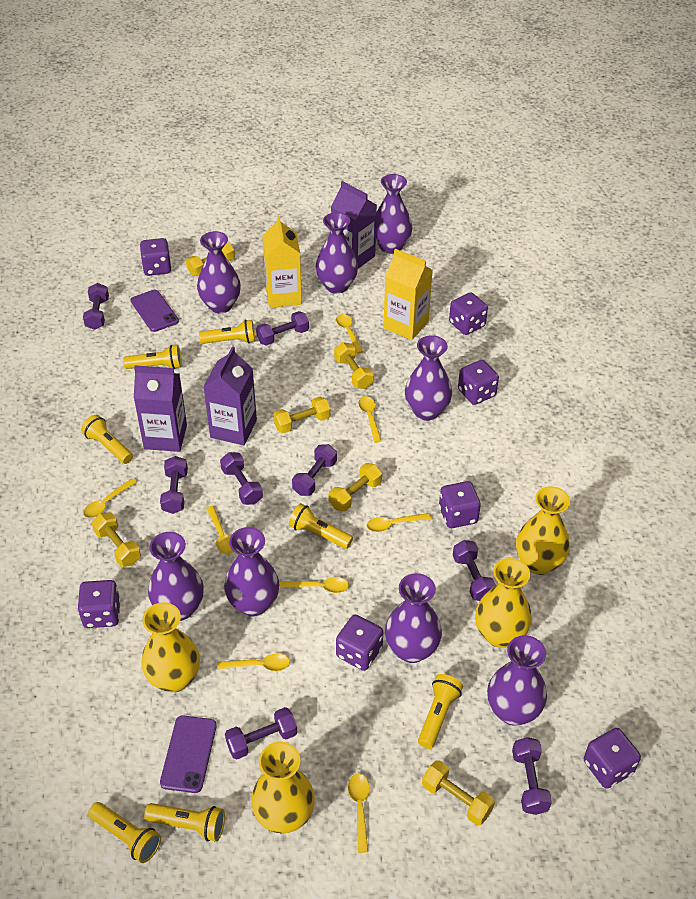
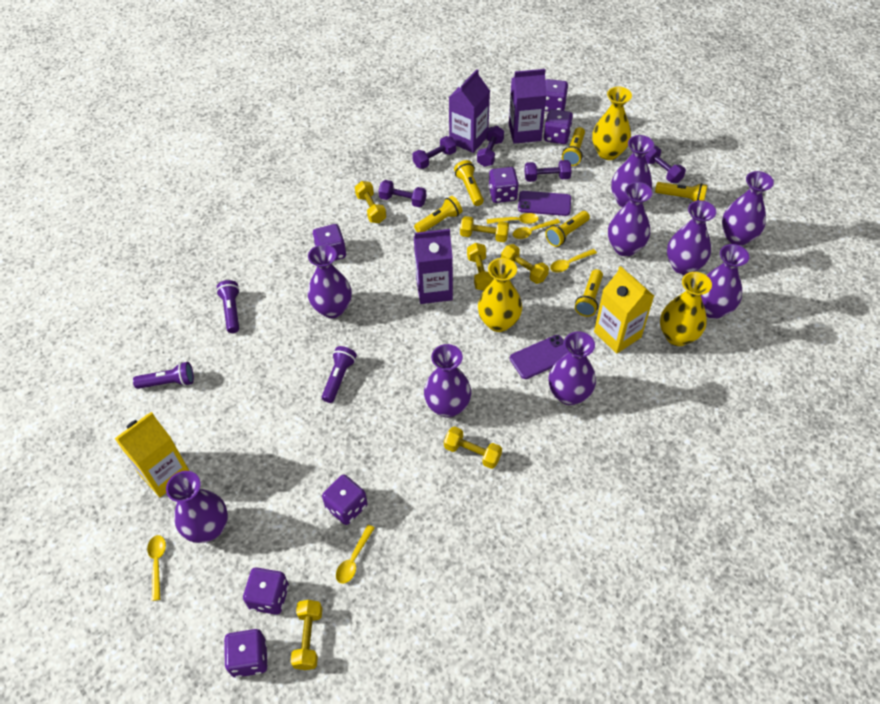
purple dumbbell: 8 -> 5
purple flashlight: 0 -> 3
purple vase: 8 -> 9
yellow flashlight: 7 -> 6
yellow spoon: 8 -> 5
yellow vase: 4 -> 3

